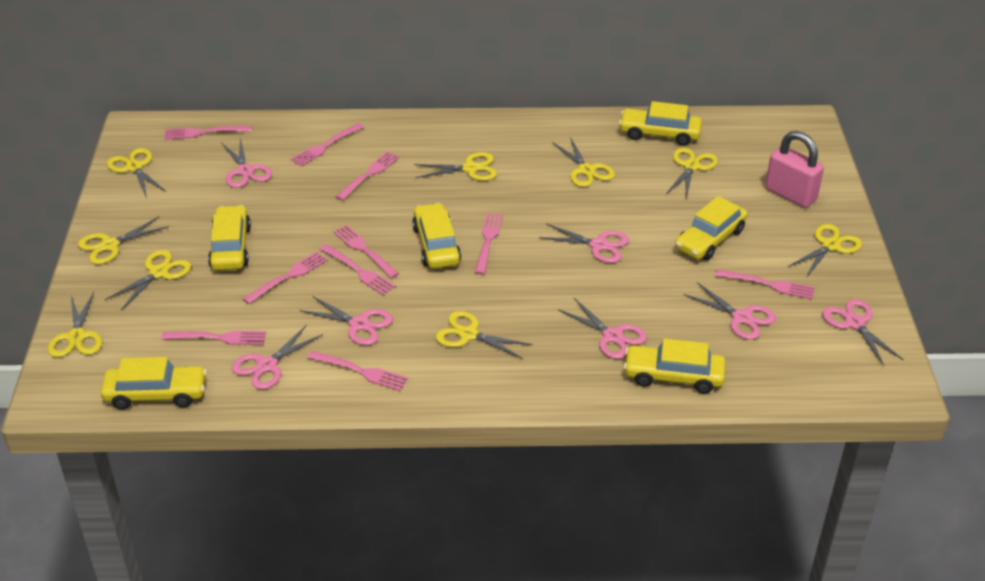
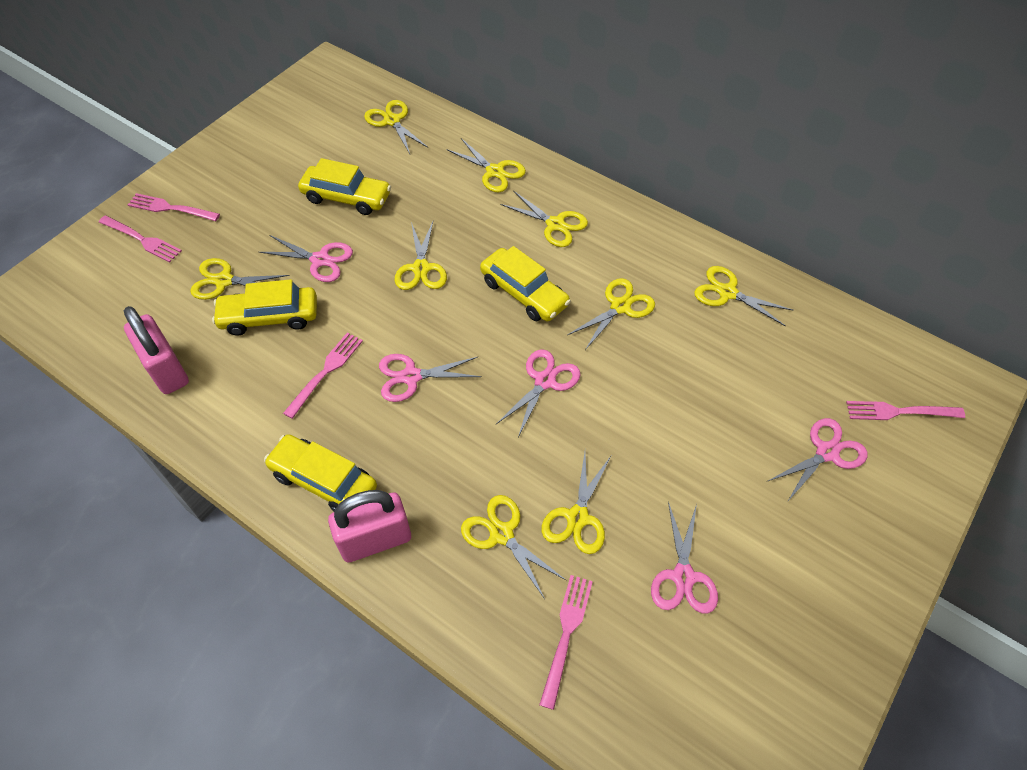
pink fork: 10 -> 5
pink padlock: 1 -> 2
pink scissors: 7 -> 5
yellow car: 6 -> 4

